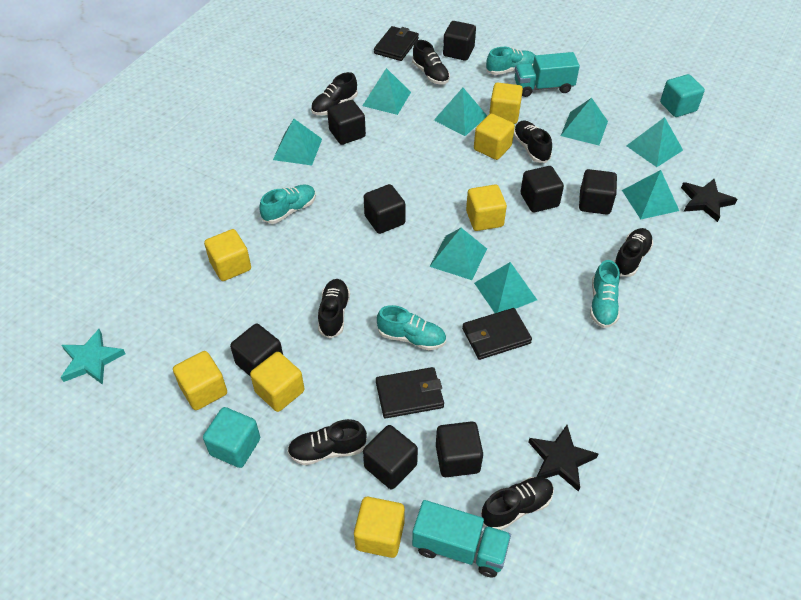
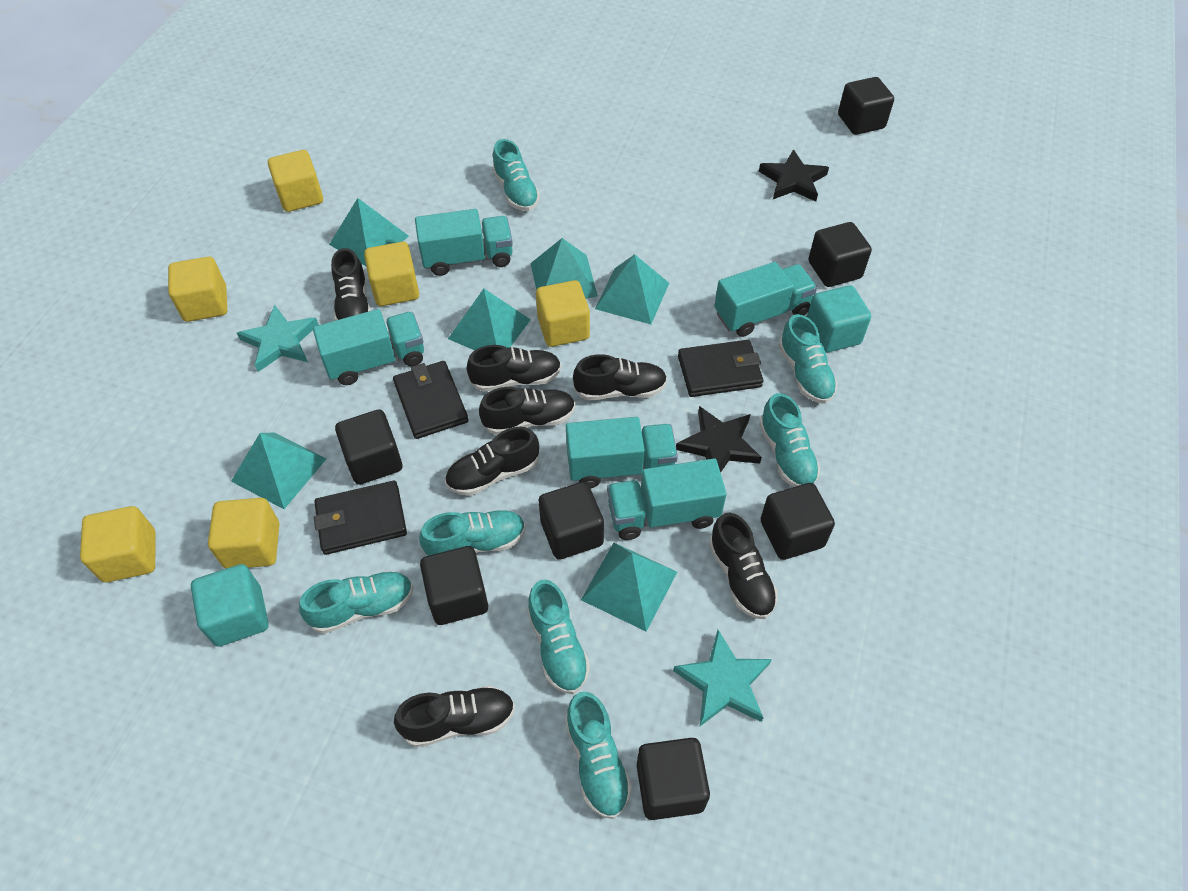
black cube: 8 -> 7
turquoise pyramid: 8 -> 6
turquoise shoe: 4 -> 7
turquoise star: 1 -> 2
turquoise truck: 2 -> 5
yellow cube: 7 -> 6

